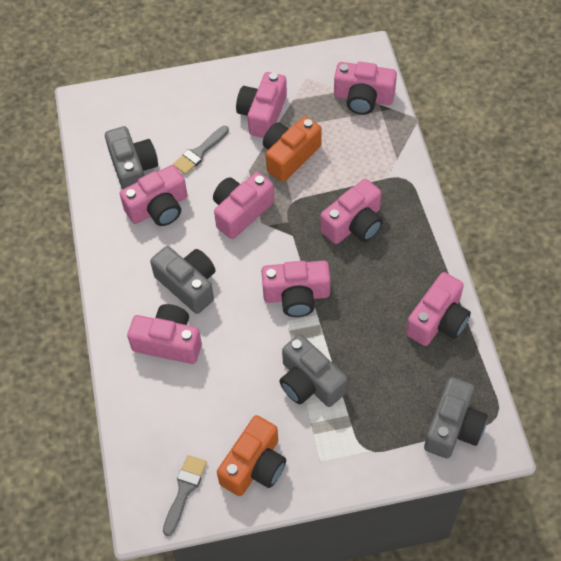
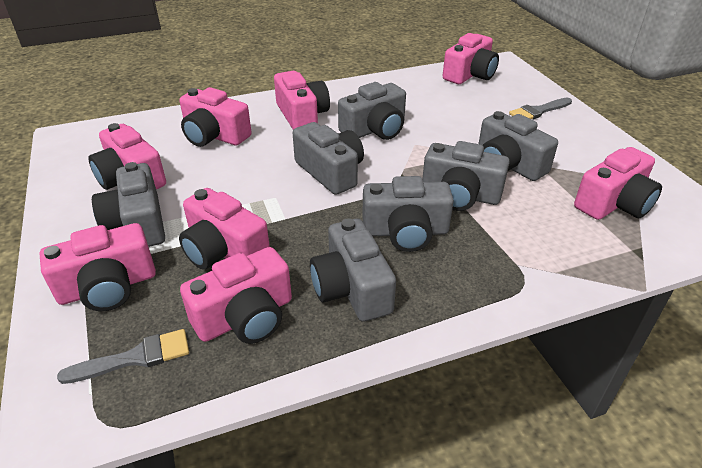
grey camera: 4 -> 7
orange camera: 2 -> 0

